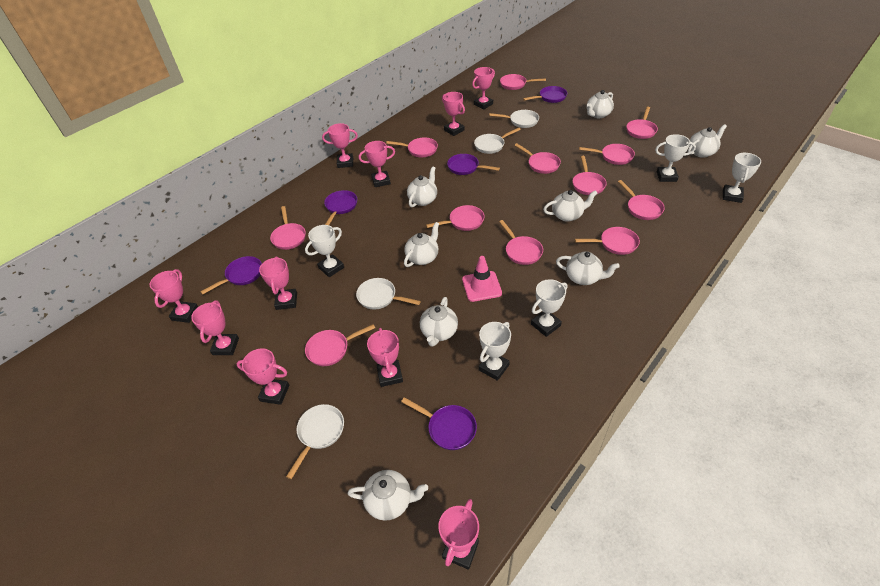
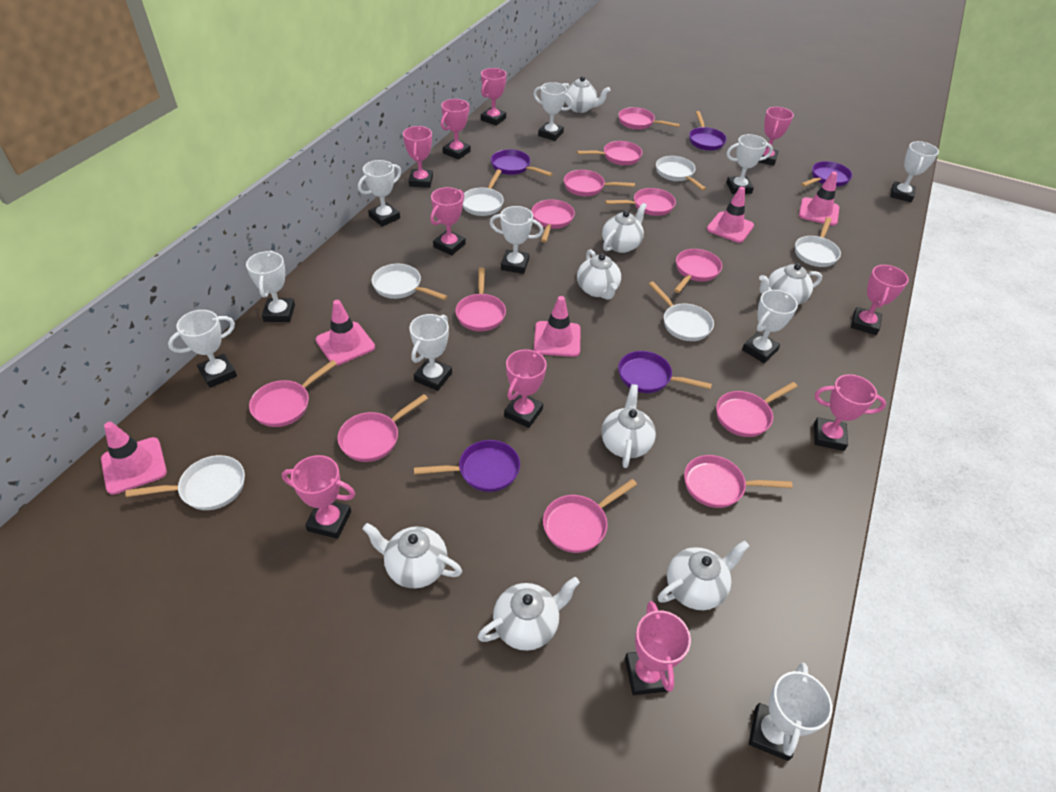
pink traffic cone: 1 -> 5
white pan: 4 -> 6
white trophy: 5 -> 10

